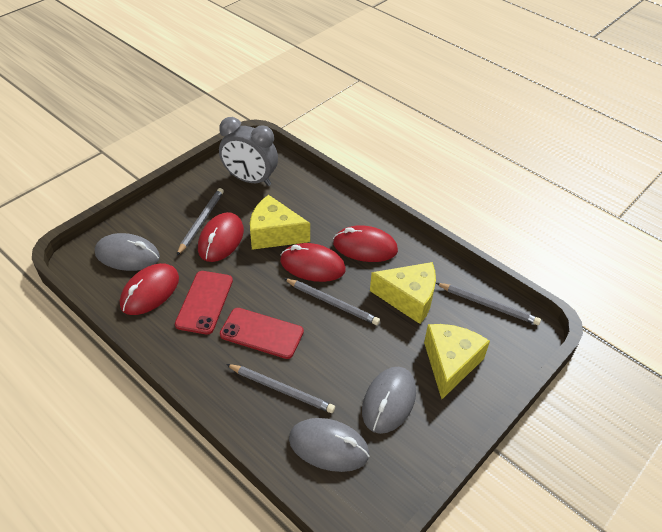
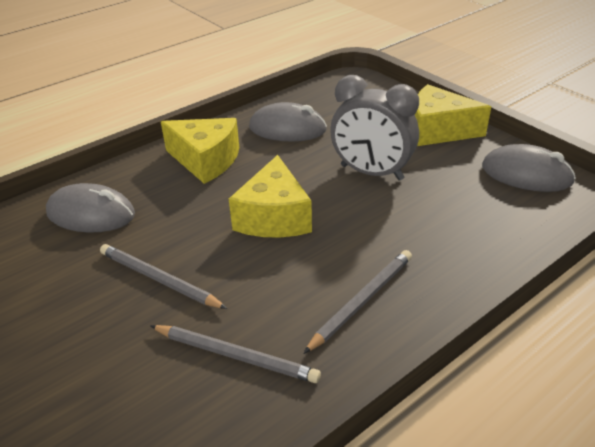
grey pencil: 4 -> 3
red mouse: 4 -> 0
red phone: 2 -> 0

